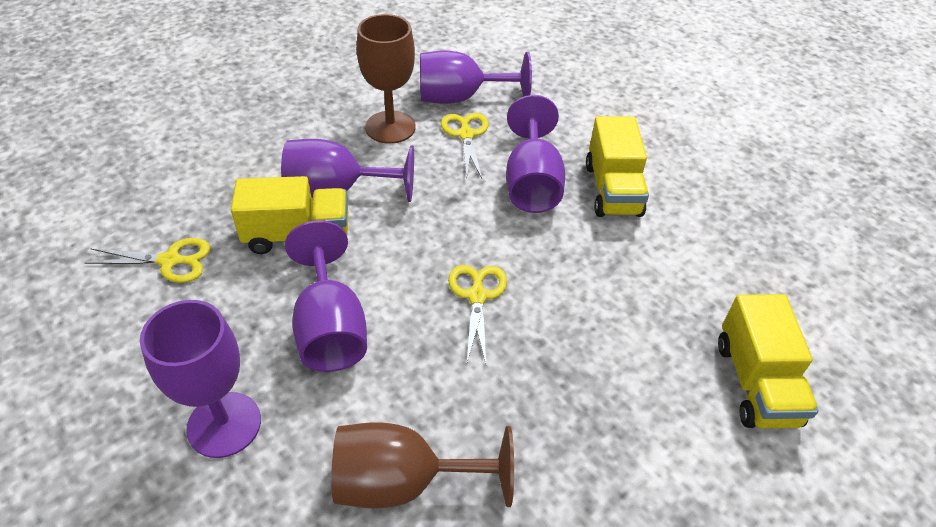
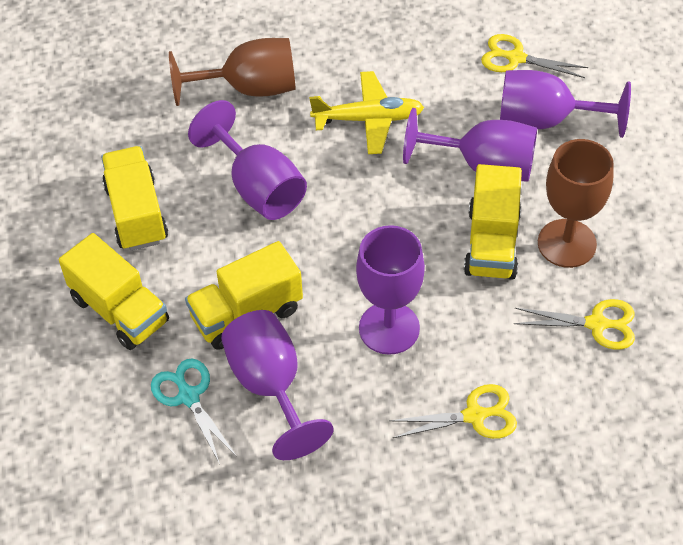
turquoise scissors: 0 -> 1
yellow plane: 0 -> 1
yellow truck: 3 -> 4

